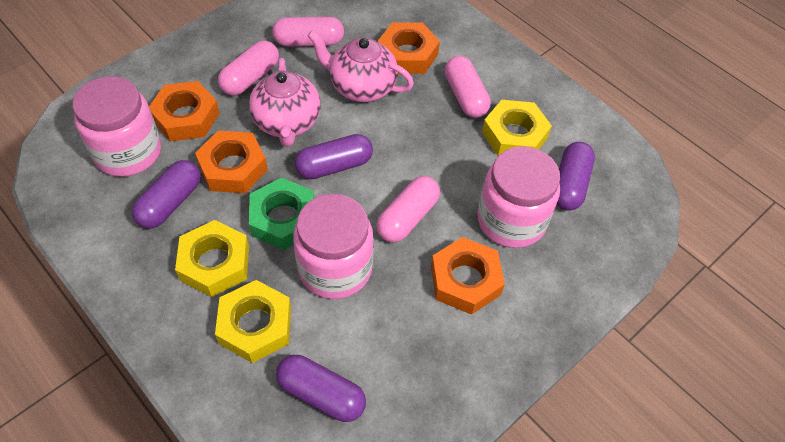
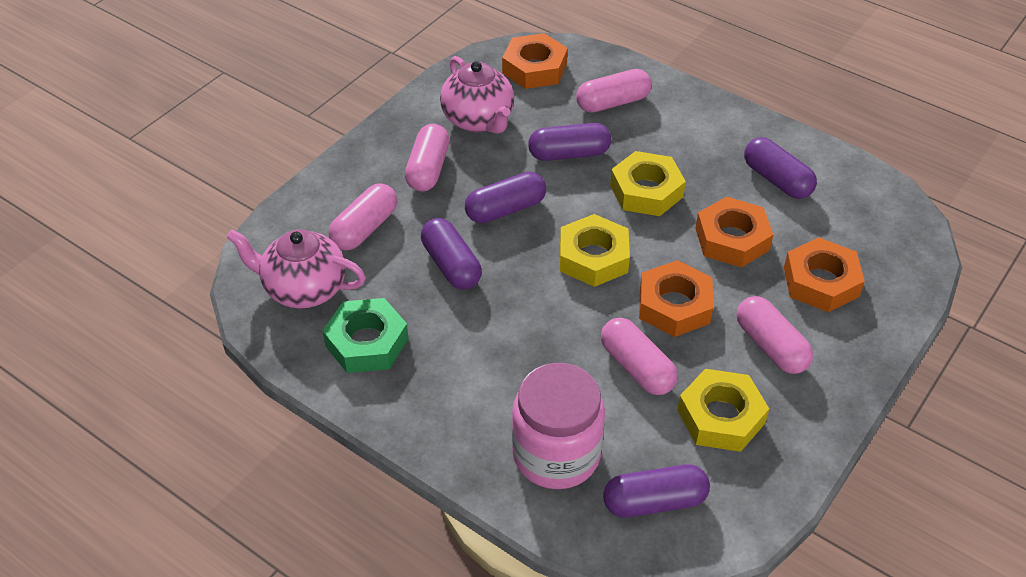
pink capsule: 4 -> 5
pink jar: 3 -> 1
purple capsule: 4 -> 5

